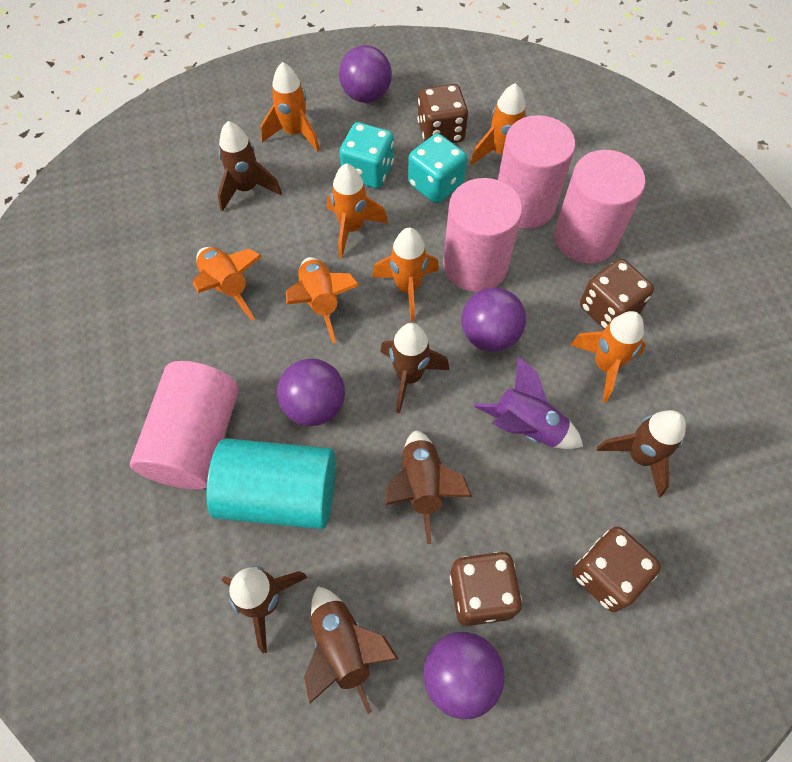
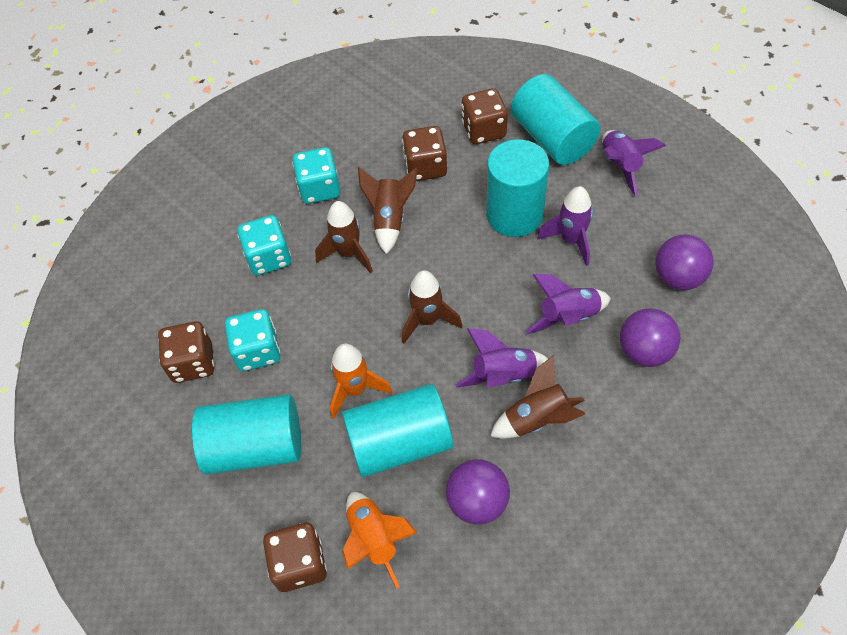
brown rocket: 6 -> 4
orange rocket: 7 -> 2
pink cylinder: 4 -> 0
purple ball: 4 -> 3
purple rocket: 1 -> 4
turquoise cylinder: 1 -> 4
turquoise dice: 2 -> 3

